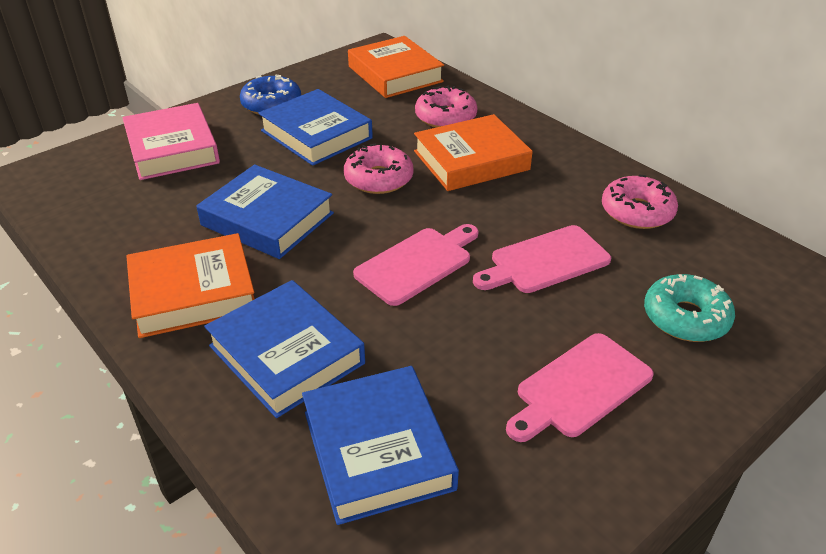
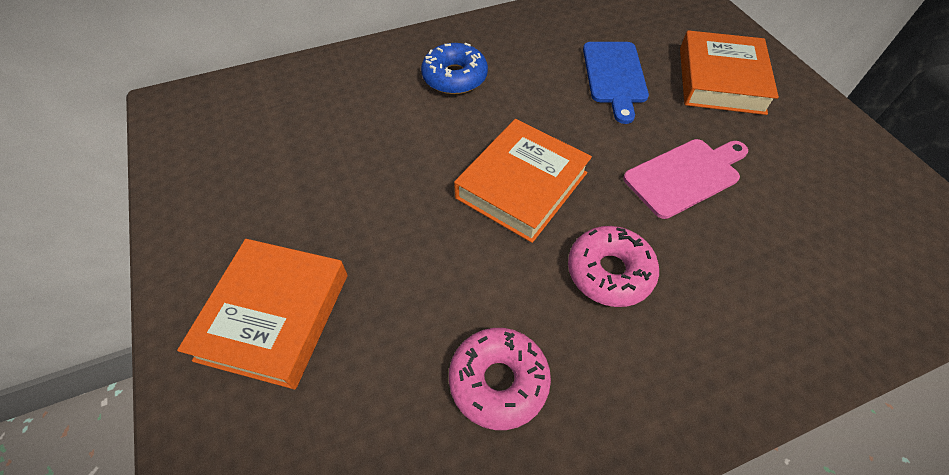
blue book: 4 -> 0
blue cutting board: 0 -> 1
pink book: 1 -> 0
pink cutting board: 3 -> 1
pink donut: 3 -> 2
turquoise donut: 1 -> 0

